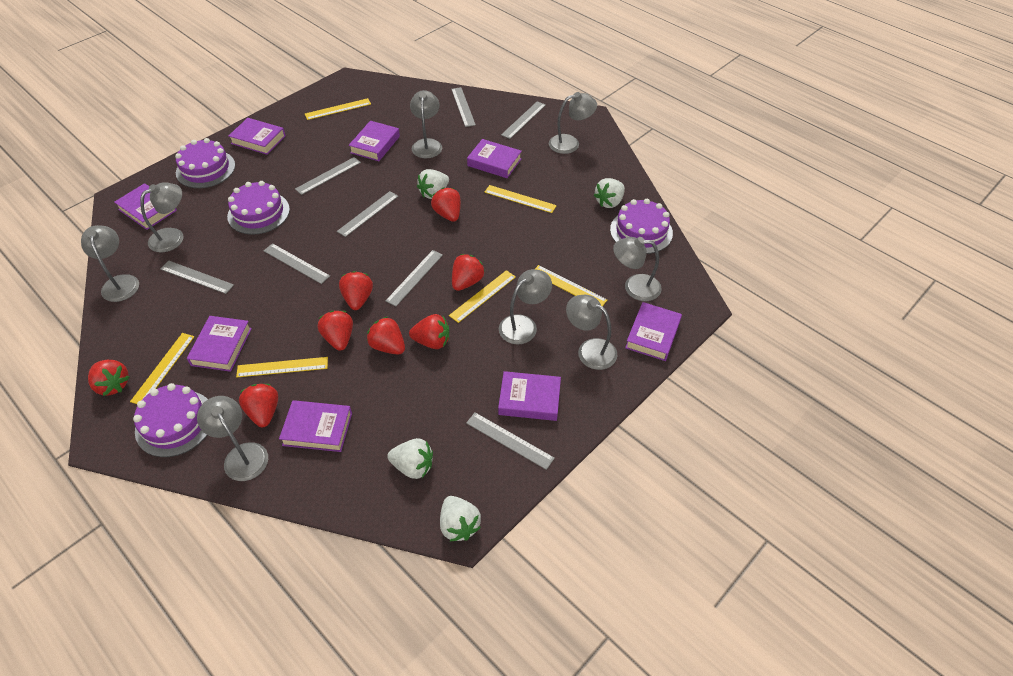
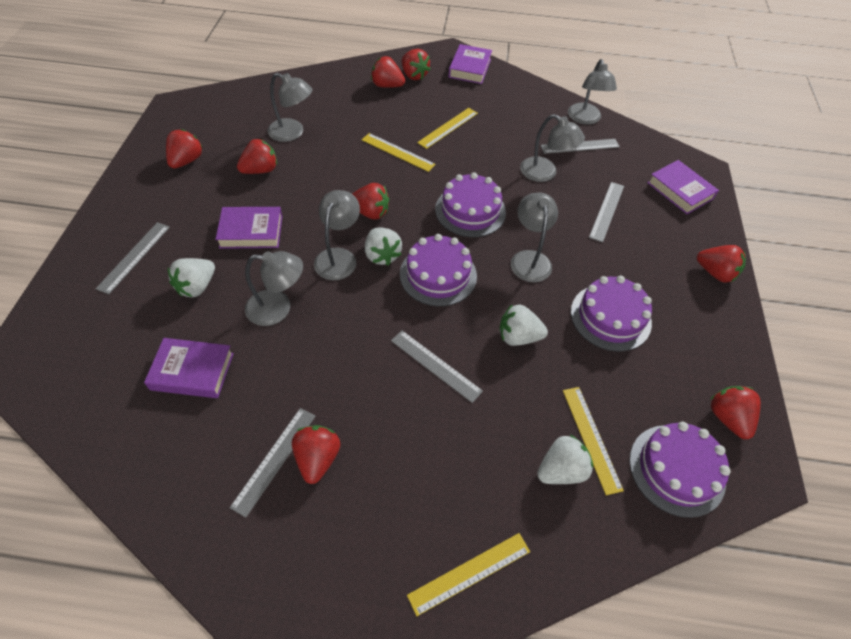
grey lamp: 8 -> 6
grey ruler: 8 -> 5
purple book: 8 -> 4
yellow ruler: 6 -> 4

